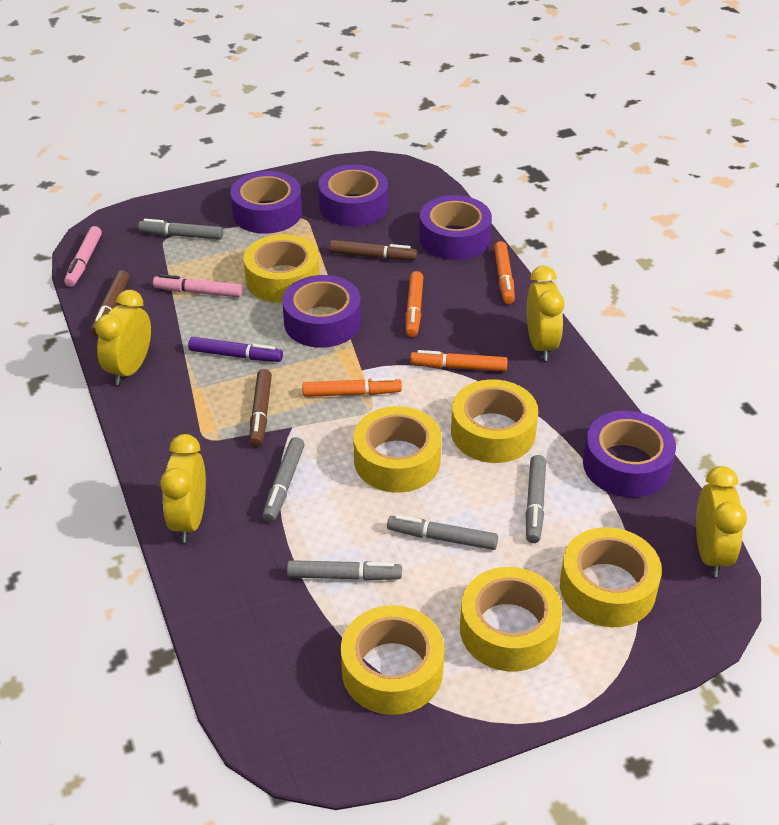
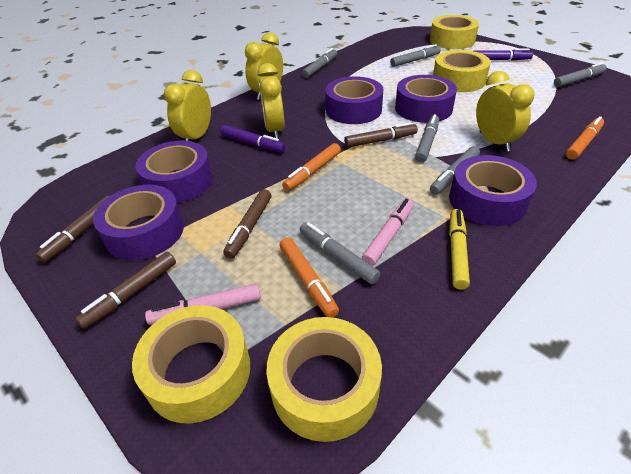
brown marker: 3 -> 4
grey marker: 5 -> 6
orange marker: 4 -> 3
purple marker: 1 -> 2
yellow marker: 0 -> 1
yellow tape: 6 -> 4

